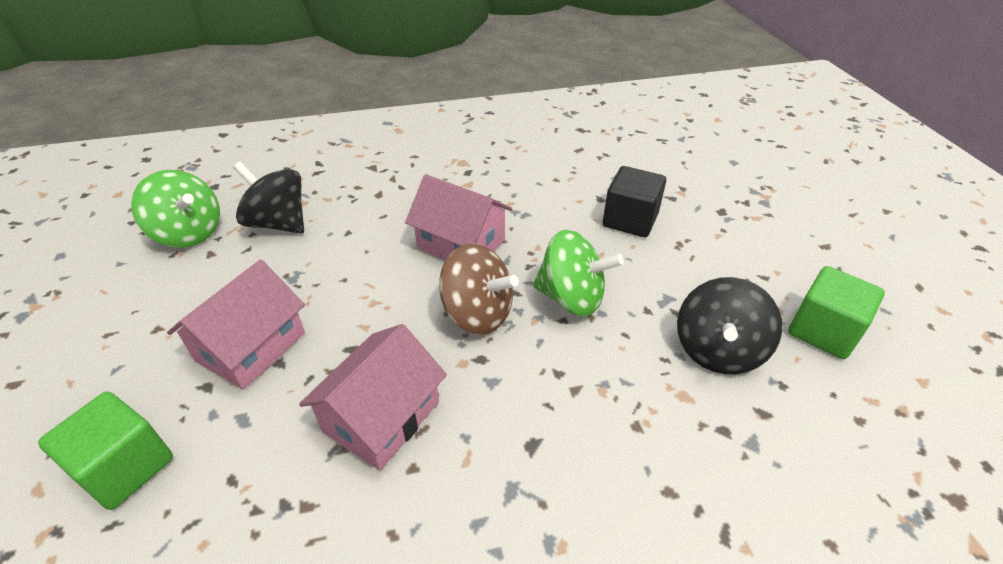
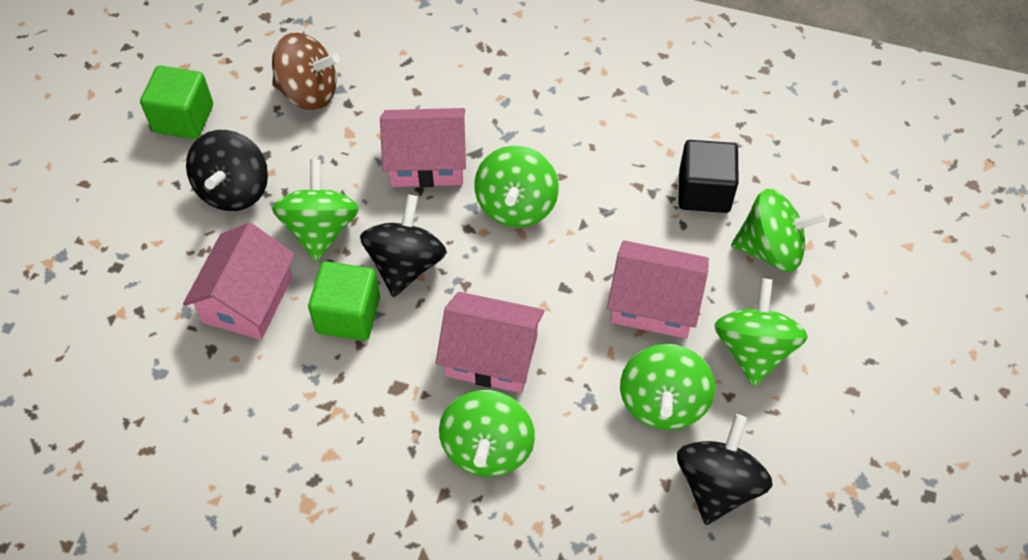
black spinning top: 2 -> 3
green spinning top: 2 -> 6
pink house: 3 -> 4

